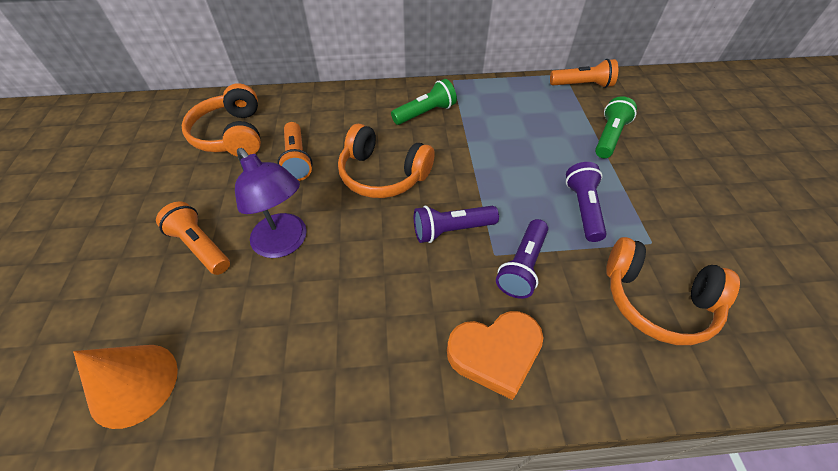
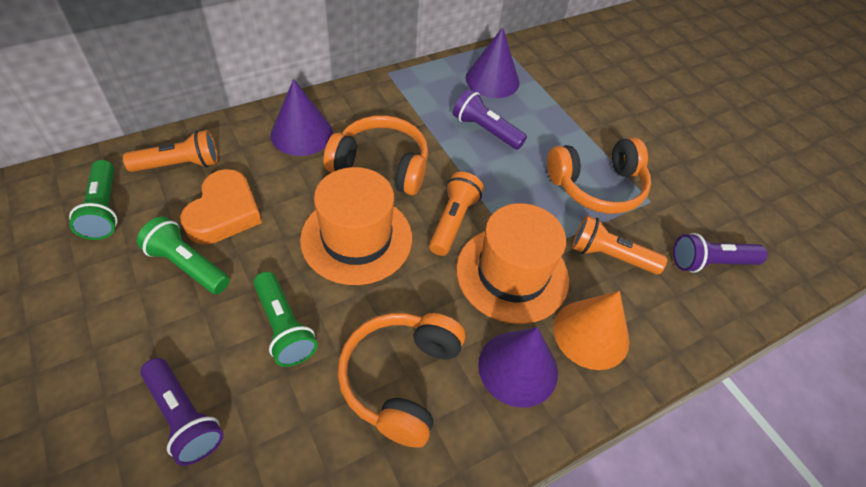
green flashlight: 2 -> 3
orange hat: 0 -> 2
purple cone: 0 -> 3
purple lamp: 1 -> 0

